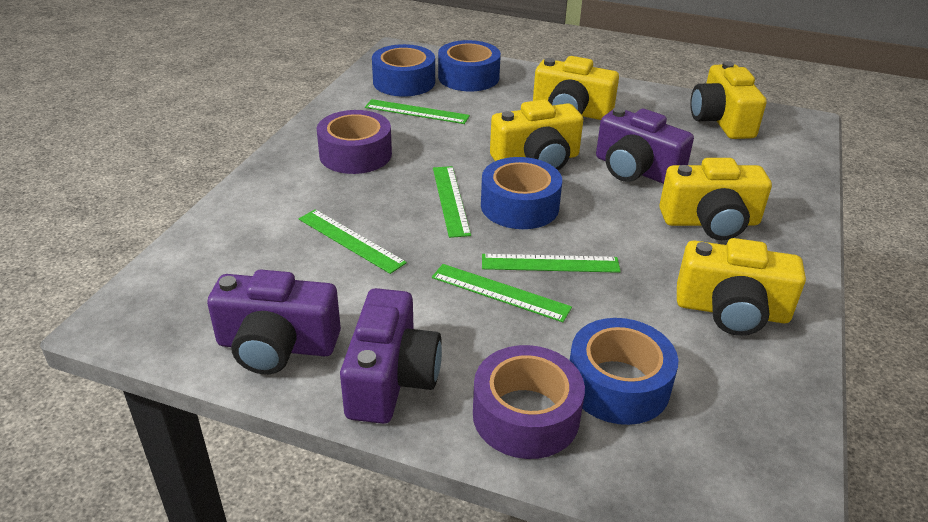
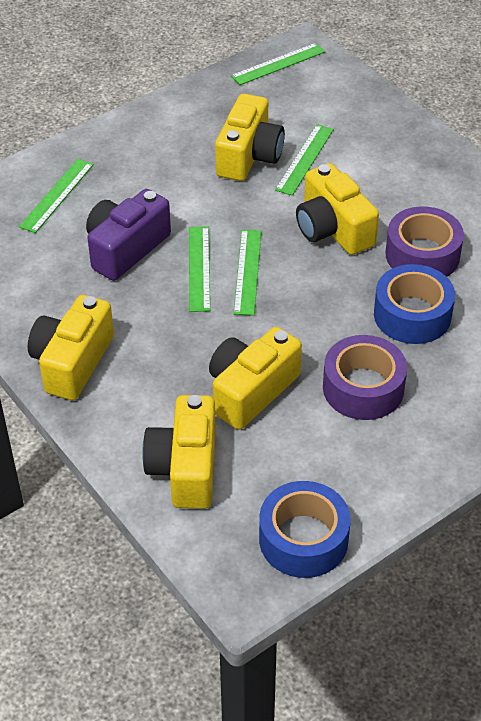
blue tape: 4 -> 2
purple camera: 3 -> 1

